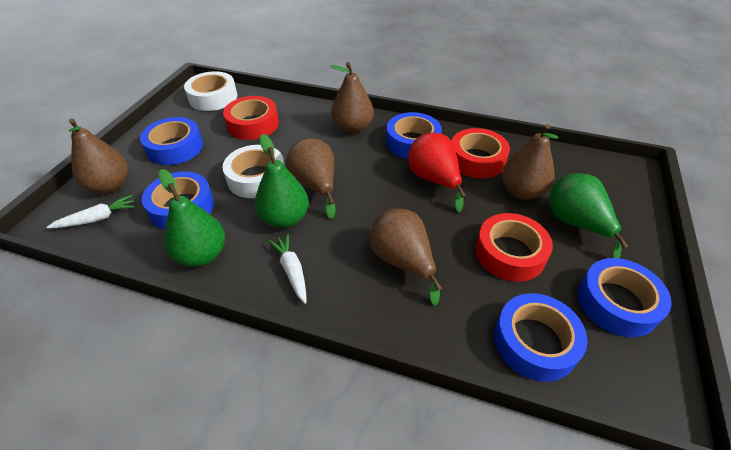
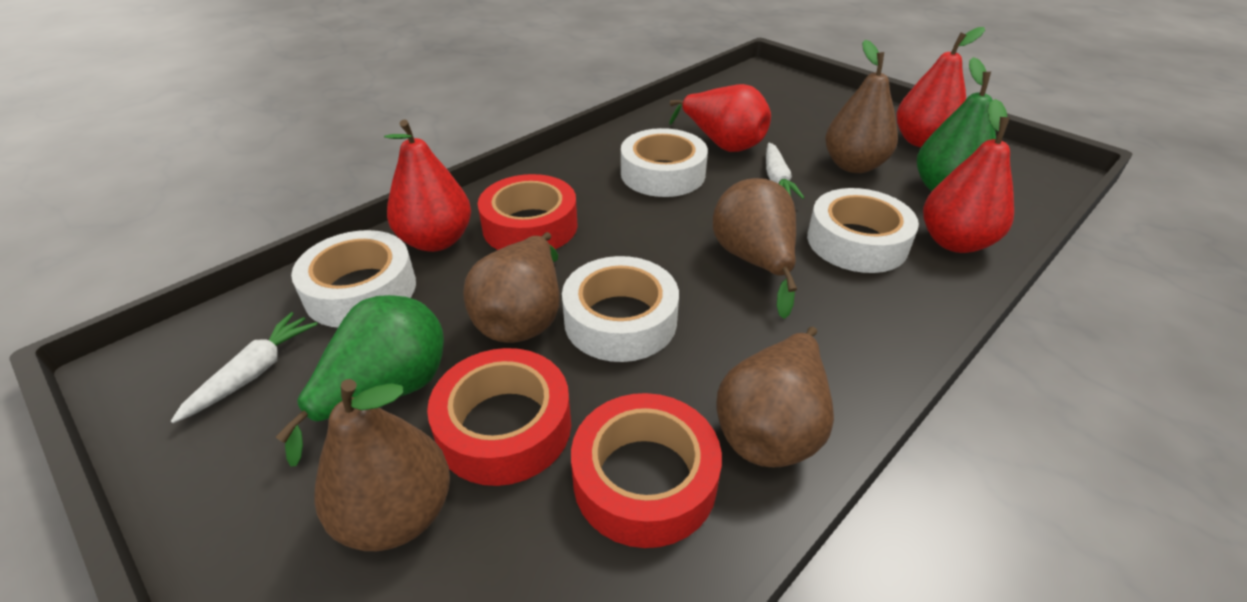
blue tape: 5 -> 0
green pear: 3 -> 2
red pear: 1 -> 4
white tape: 2 -> 4

